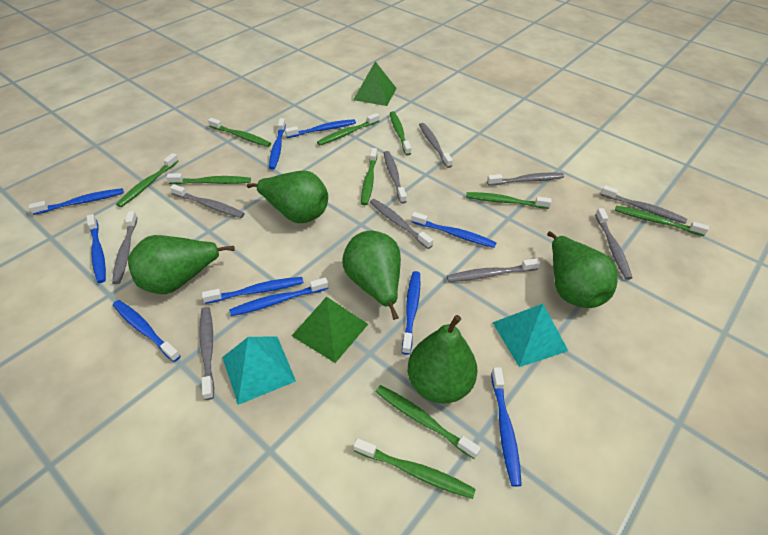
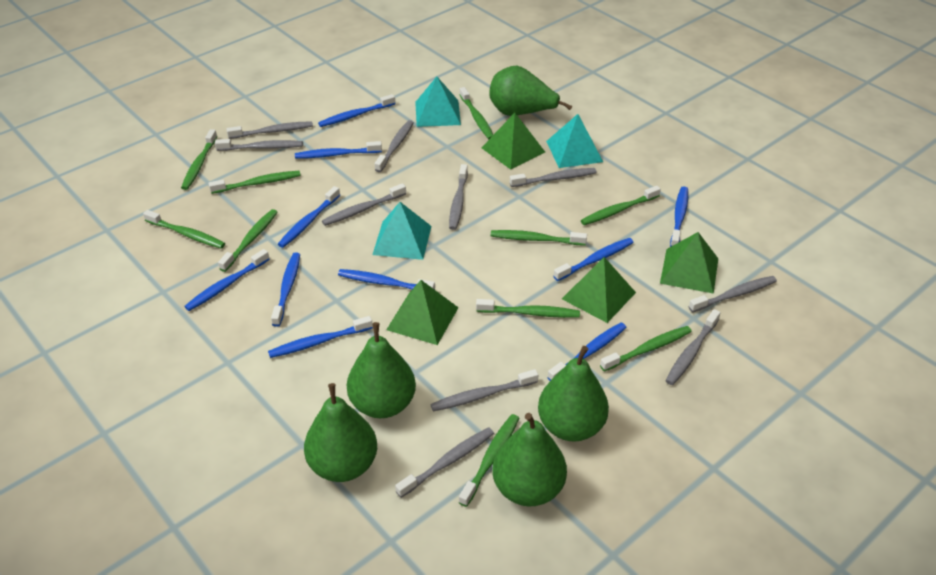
green pyramid: 2 -> 4
turquoise pyramid: 2 -> 3

